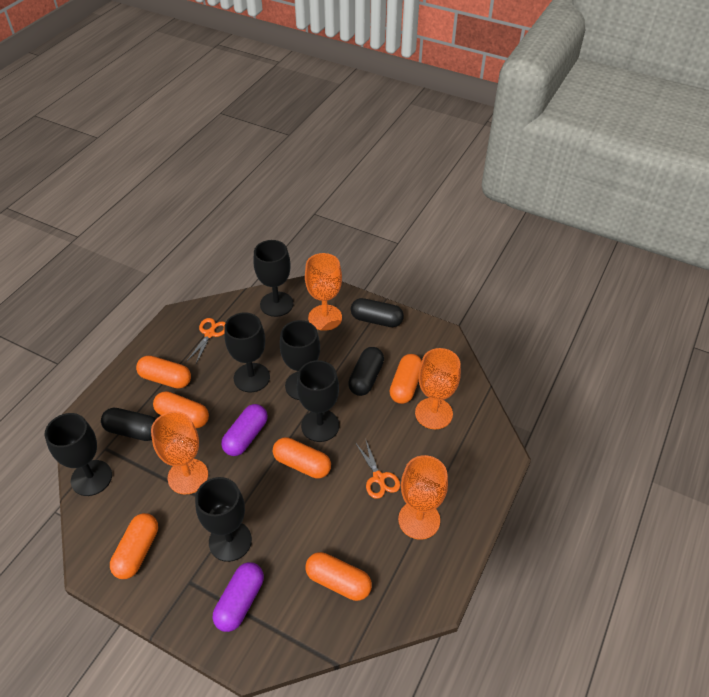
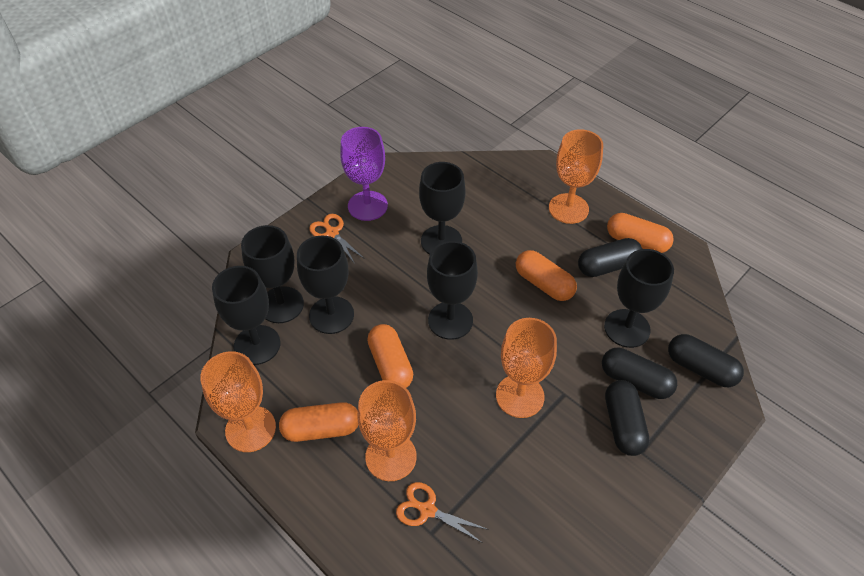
black capsule: 3 -> 4
orange capsule: 6 -> 4
purple capsule: 2 -> 0
purple goblet: 0 -> 1

